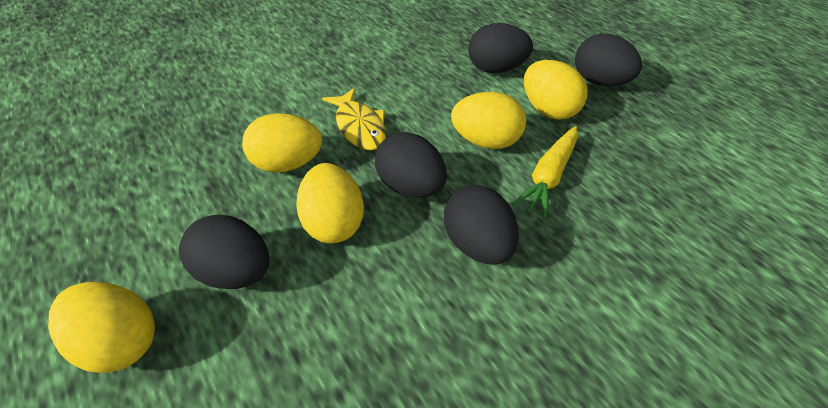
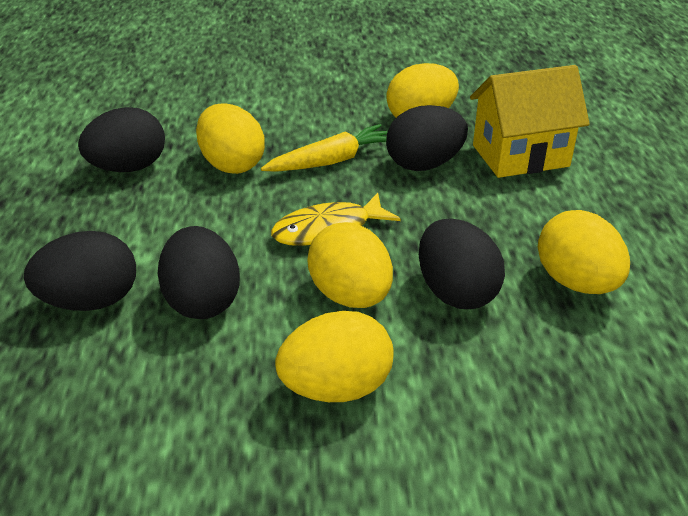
yellow house: 0 -> 1

